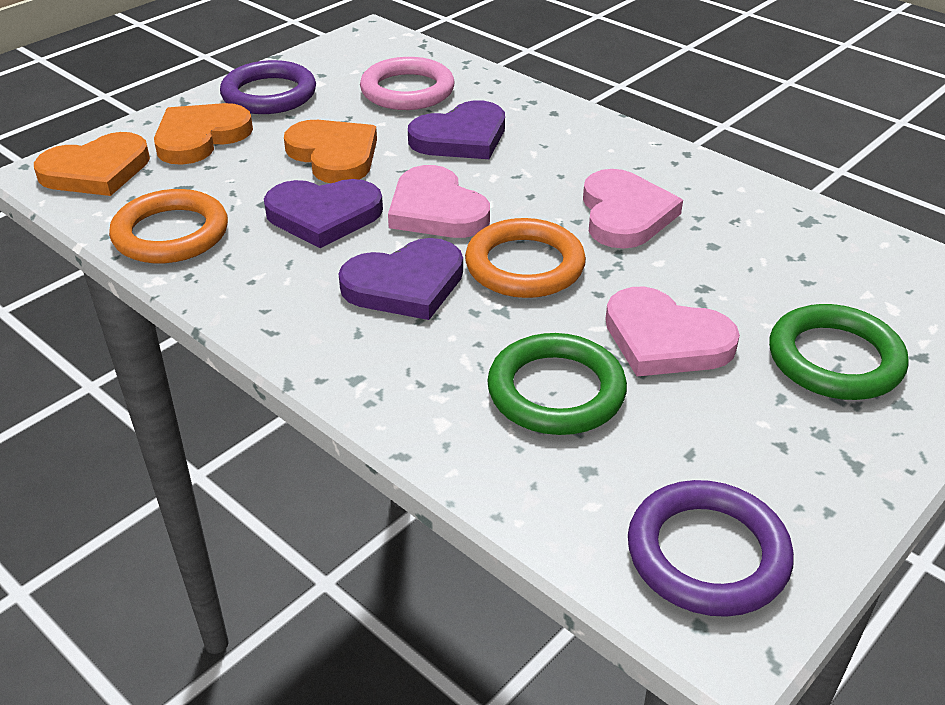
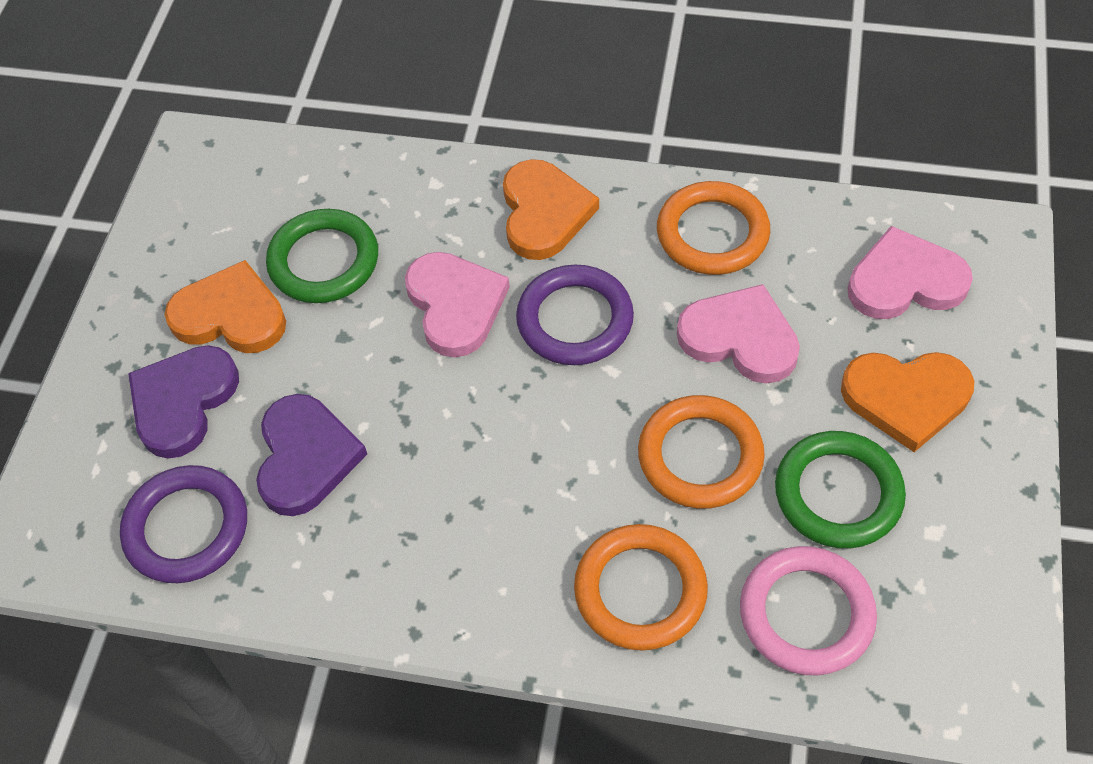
orange ring: 2 -> 3
purple heart: 3 -> 2

